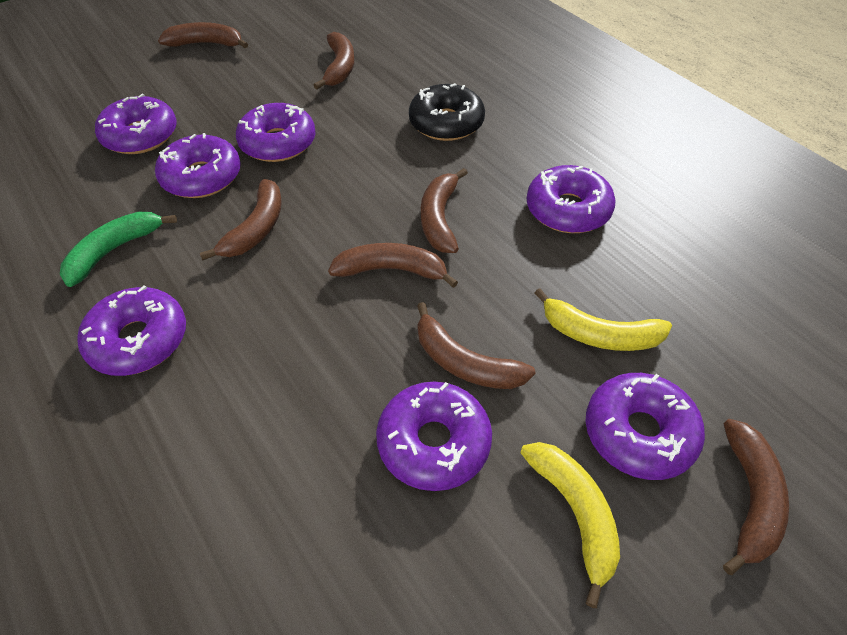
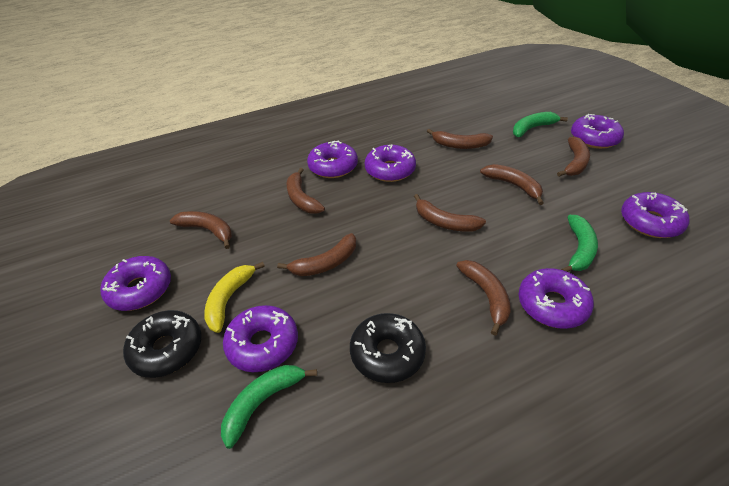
black donut: 1 -> 2
brown banana: 7 -> 8
green banana: 1 -> 3
yellow banana: 2 -> 1

